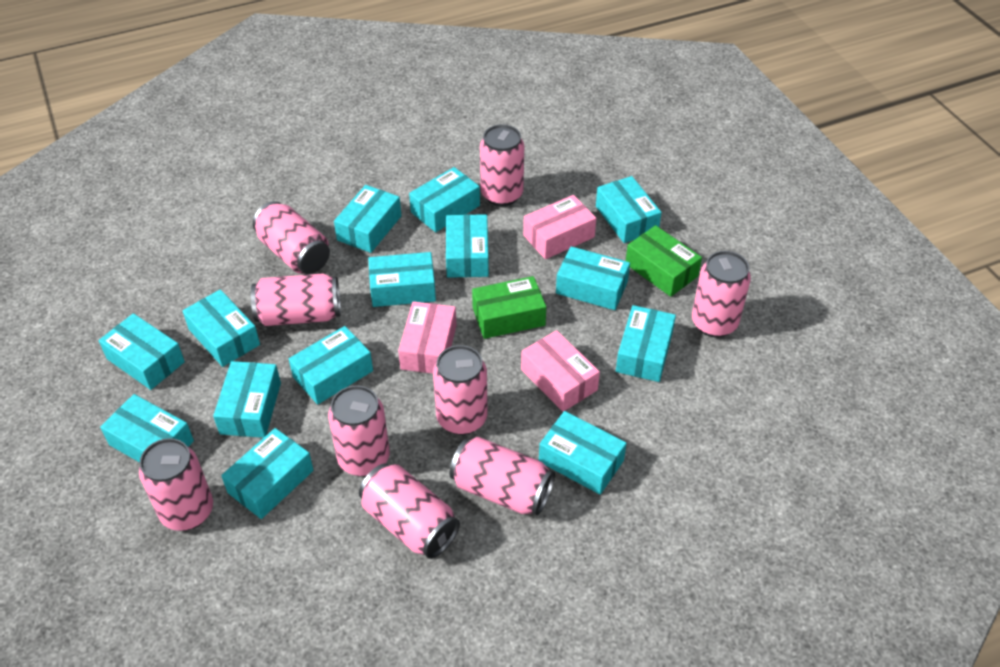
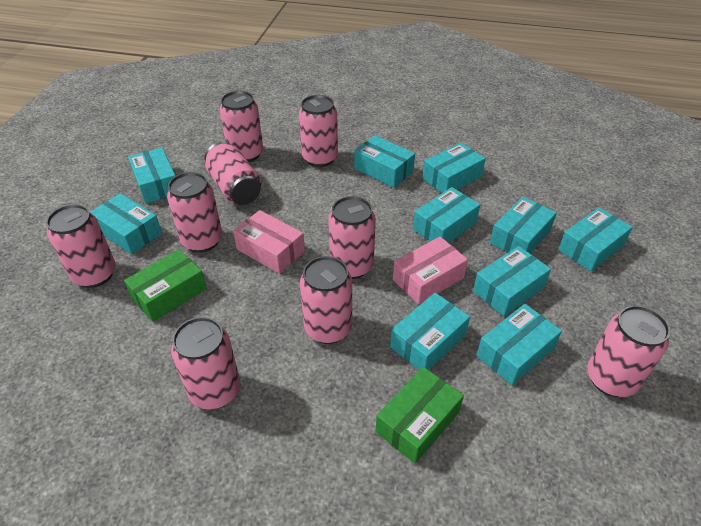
pink box: 3 -> 2
turquoise box: 14 -> 10

